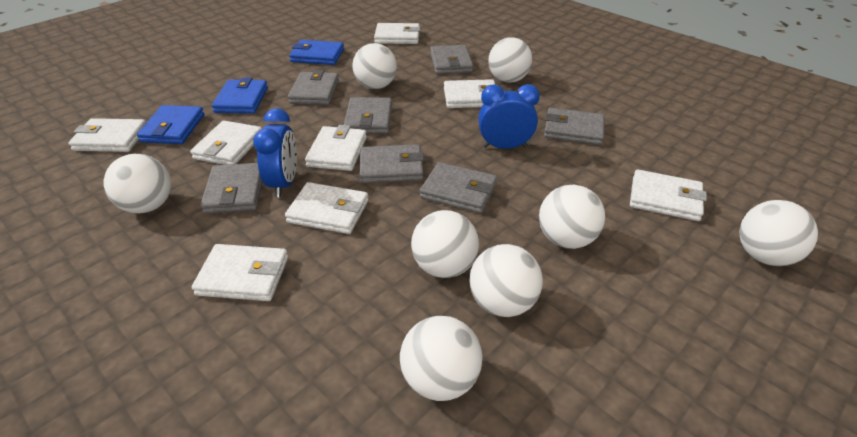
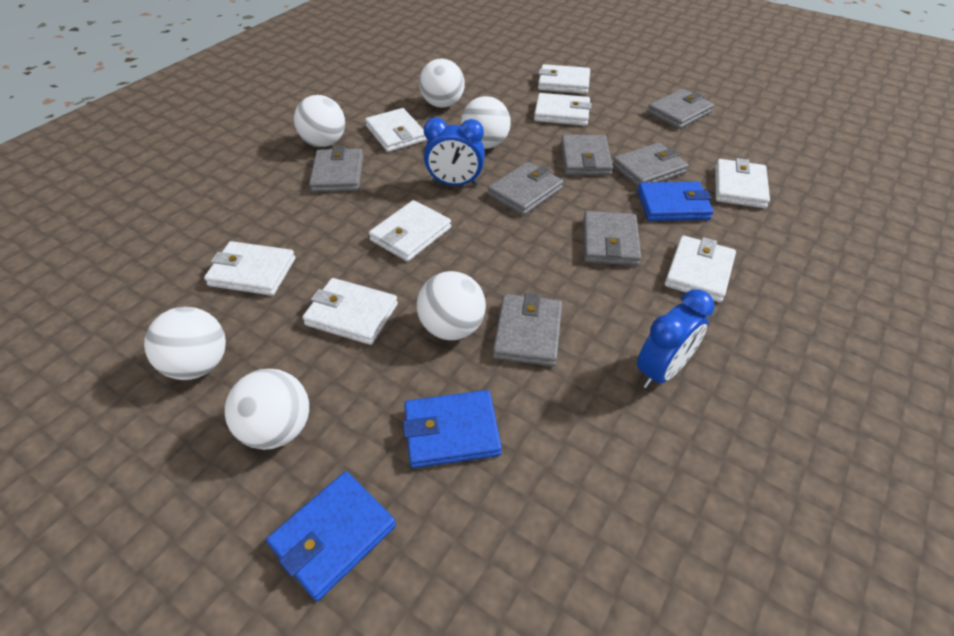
white ball: 8 -> 6

